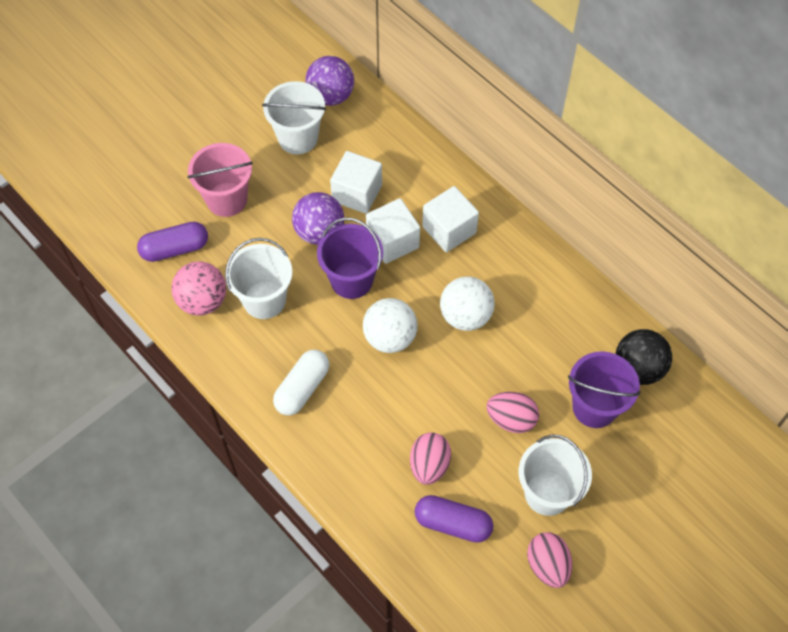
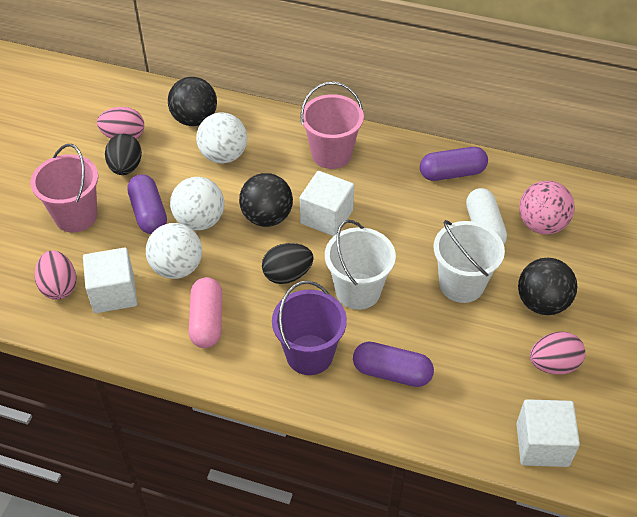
black ball: 1 -> 3
black egg: 0 -> 2
pink bucket: 1 -> 2
pink capsule: 0 -> 1
purple ball: 2 -> 0
purple bucket: 2 -> 1
purple capsule: 2 -> 3
white ball: 2 -> 3
white bucket: 3 -> 2

